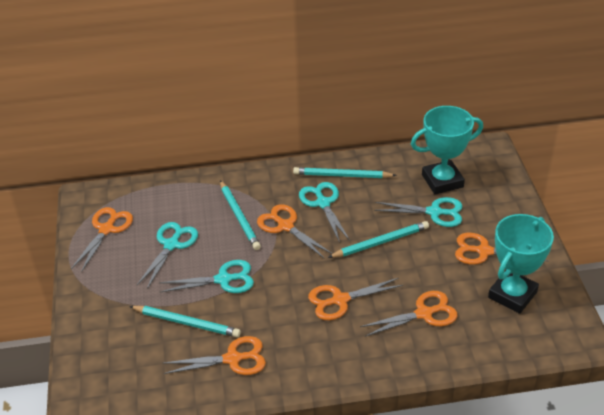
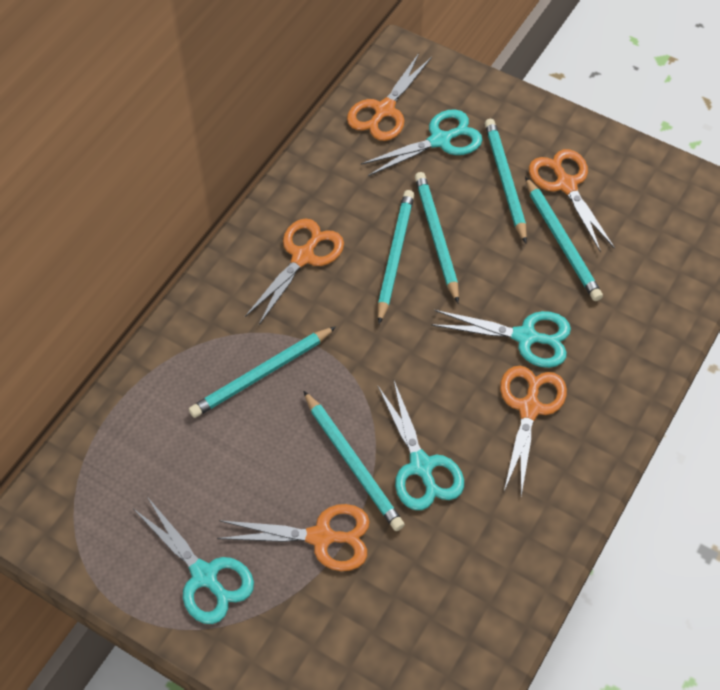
orange scissors: 6 -> 5
turquoise pencil: 4 -> 6
turquoise trophy: 2 -> 0

